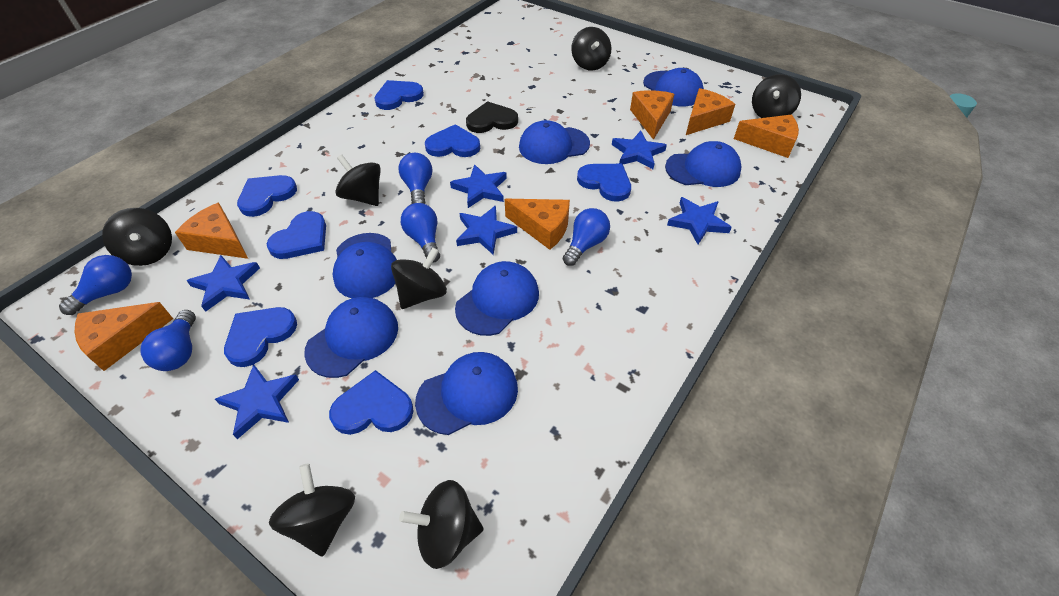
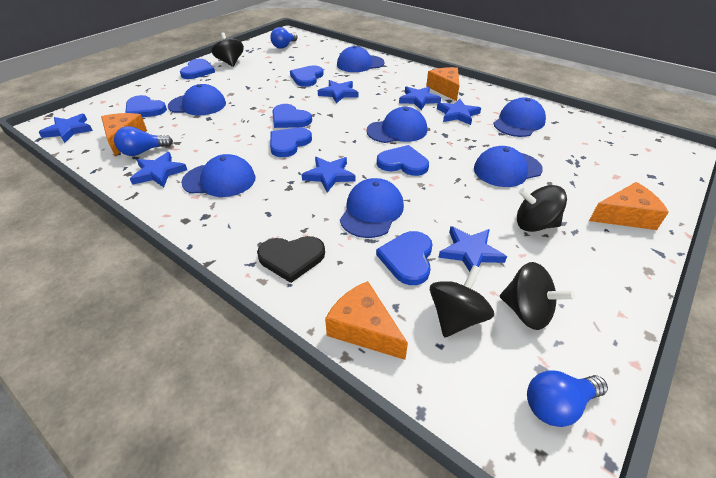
black spinning top: 7 -> 4
blue light bulb: 5 -> 3
blue star: 6 -> 7
orange cheese: 6 -> 4

